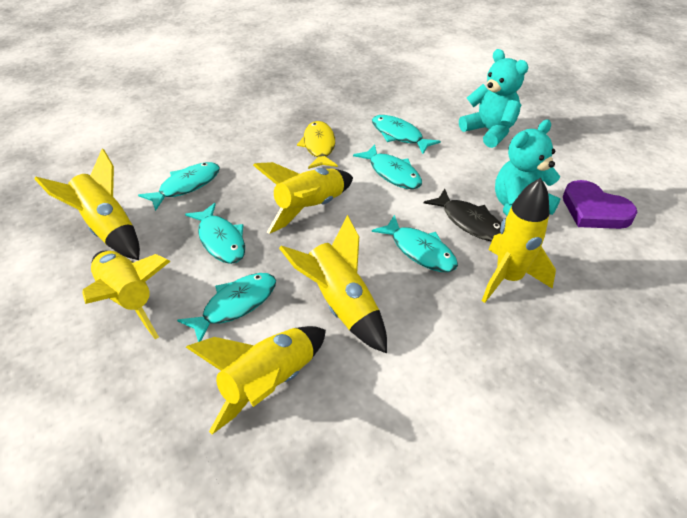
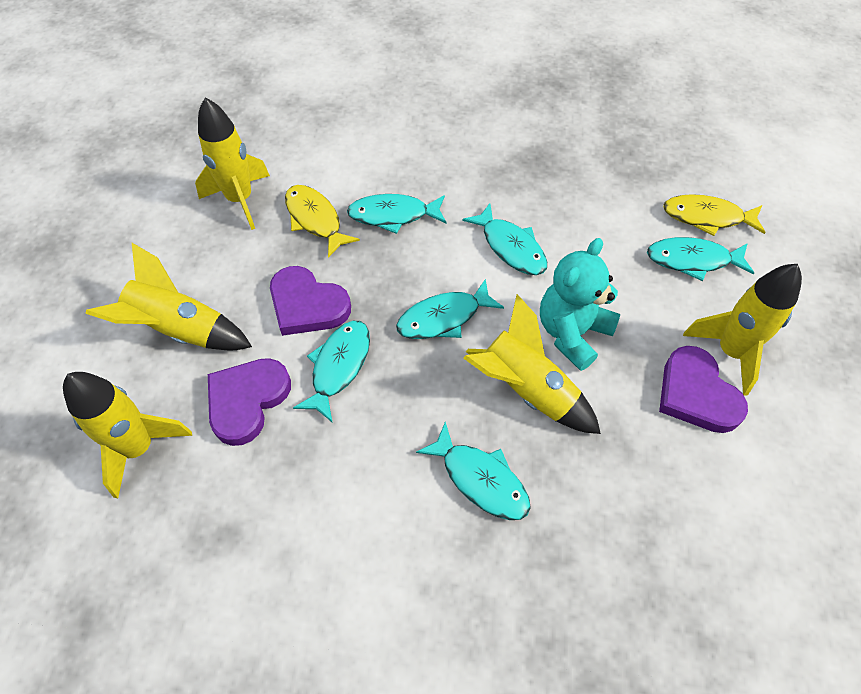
black fish: 1 -> 0
purple heart: 1 -> 3
turquoise teddy bear: 2 -> 1
yellow fish: 1 -> 2
yellow rocket: 6 -> 5

